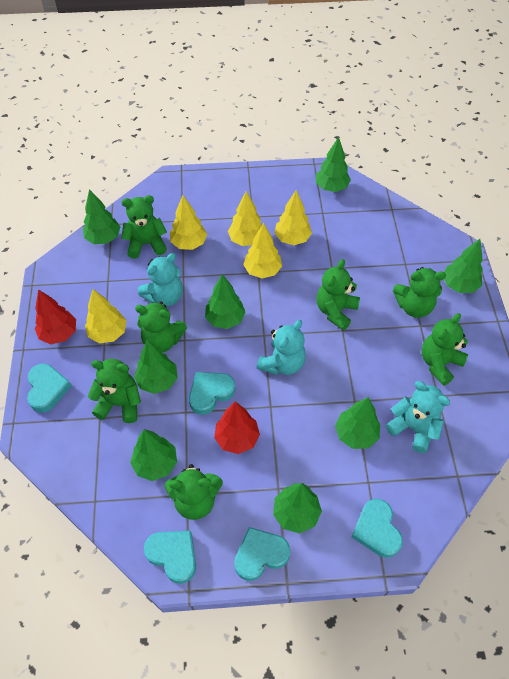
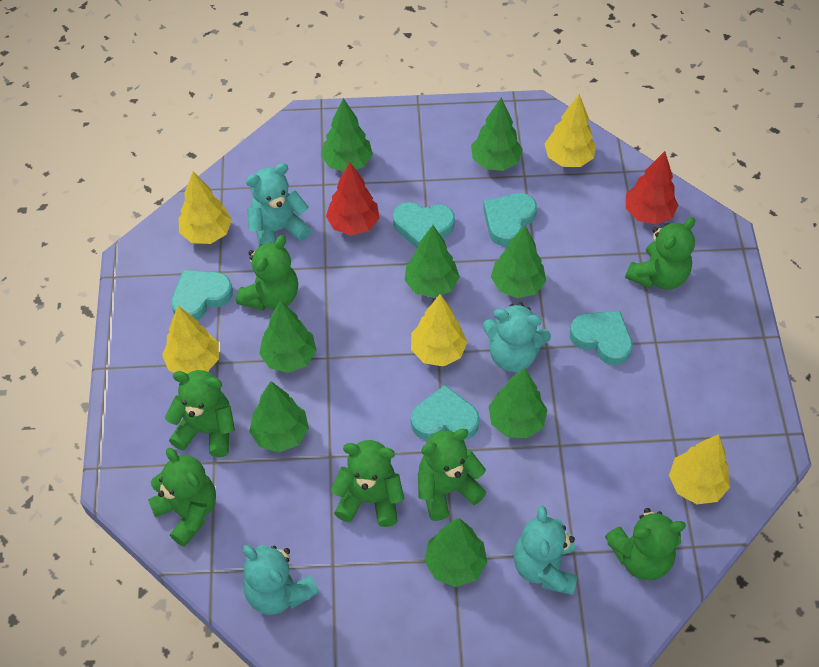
turquoise teddy bear: 3 -> 4

